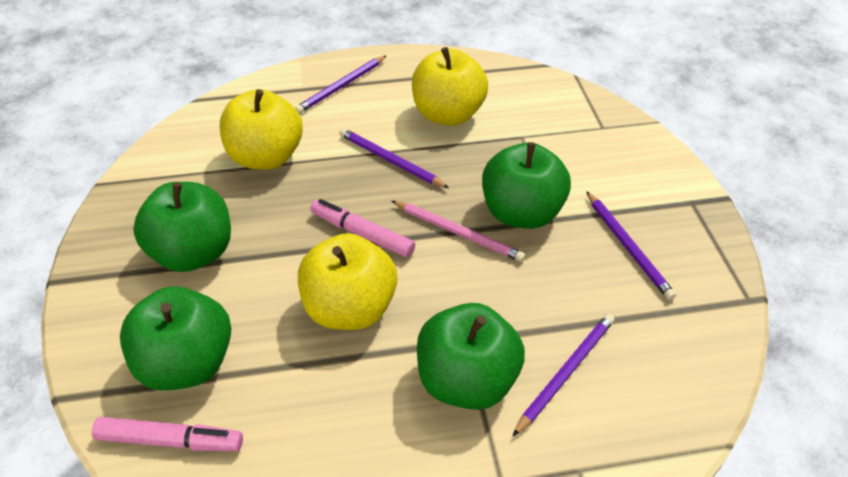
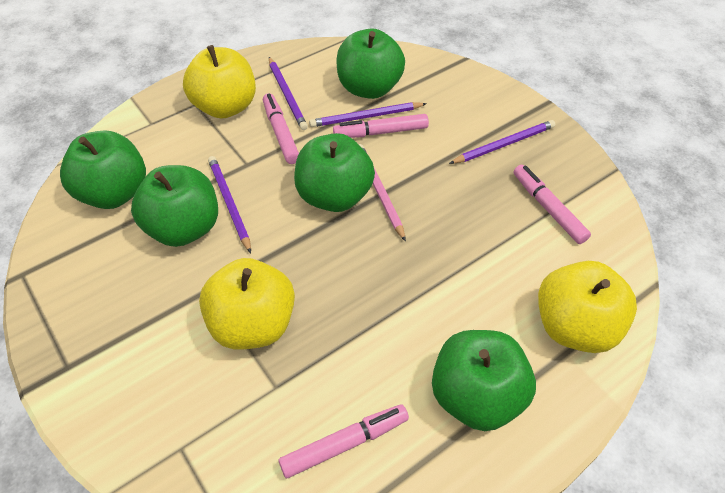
green apple: 4 -> 5
pink marker: 2 -> 4

